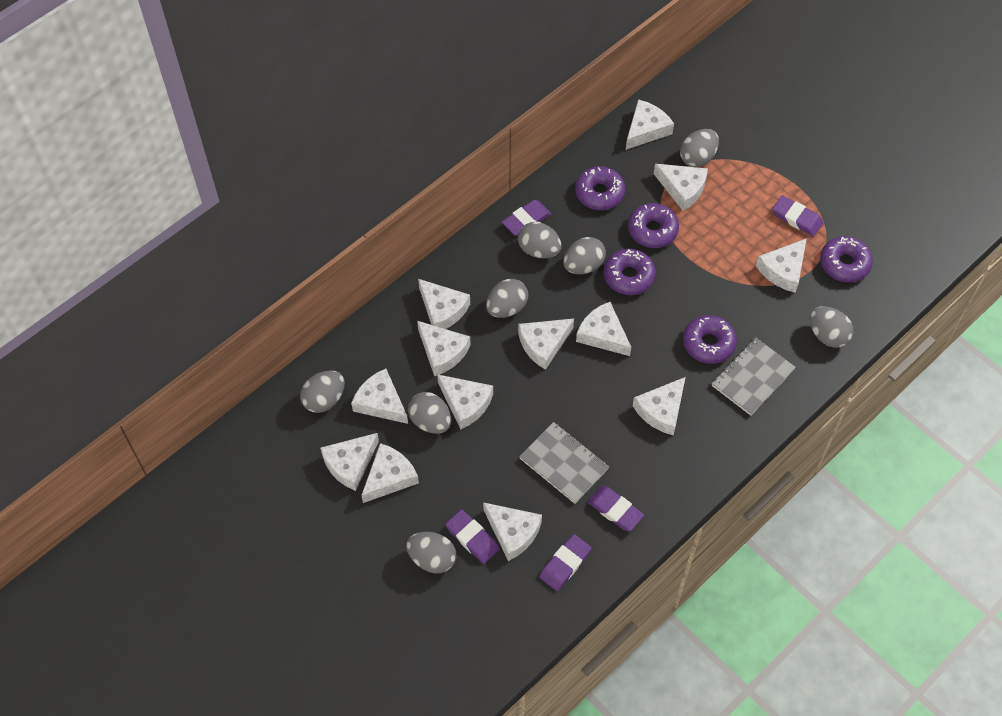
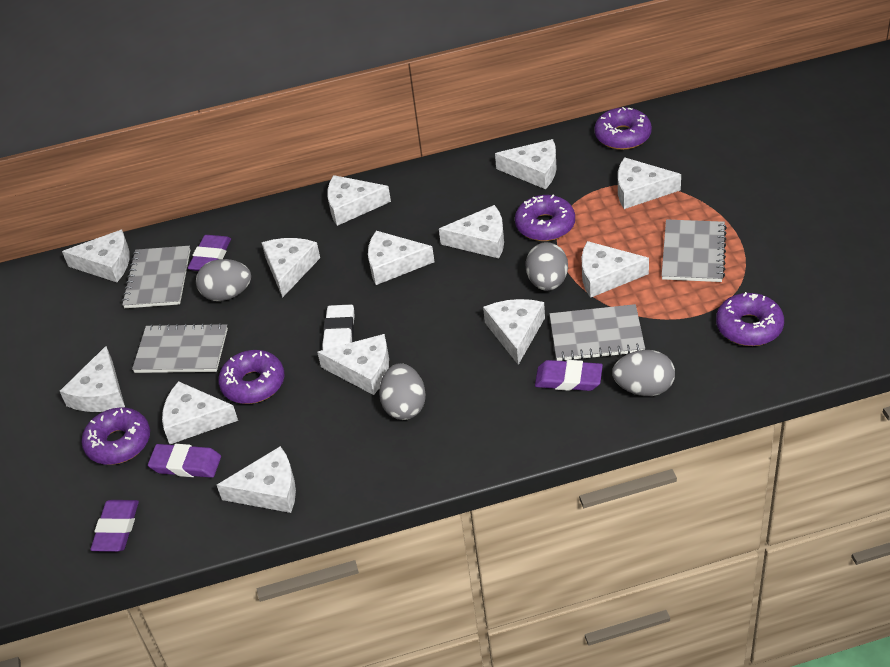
grey egg: 8 -> 4
grey notebook: 2 -> 4
purple eraser: 5 -> 4
white eraser: 0 -> 1

